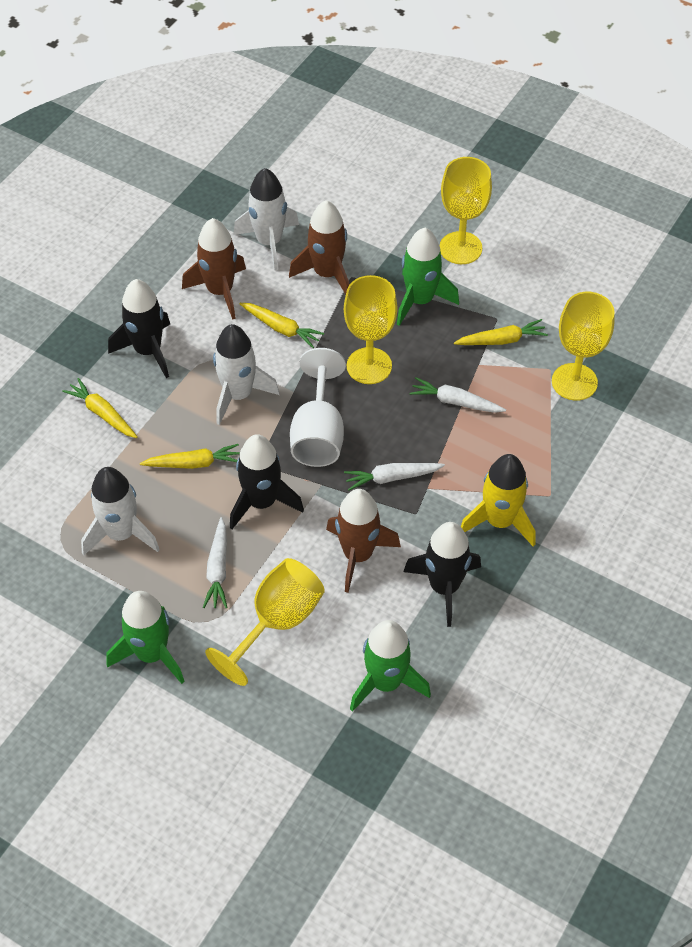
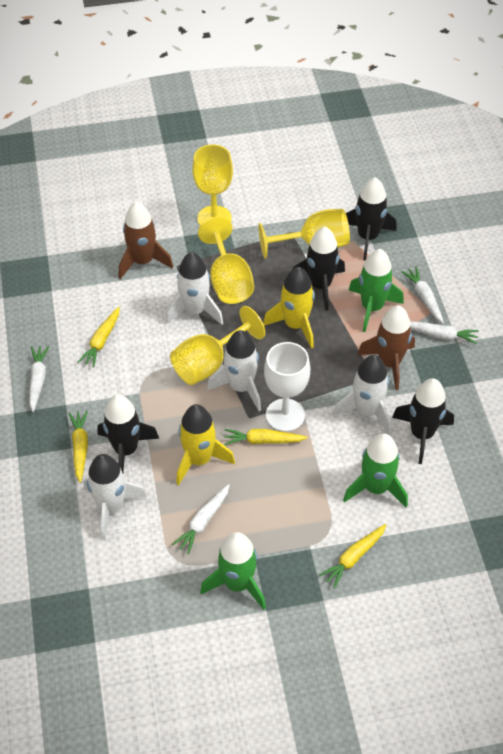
black rocket: 3 -> 4
brown rocket: 3 -> 2
white carrot: 3 -> 4
white rocket: 3 -> 4
yellow rocket: 1 -> 2

